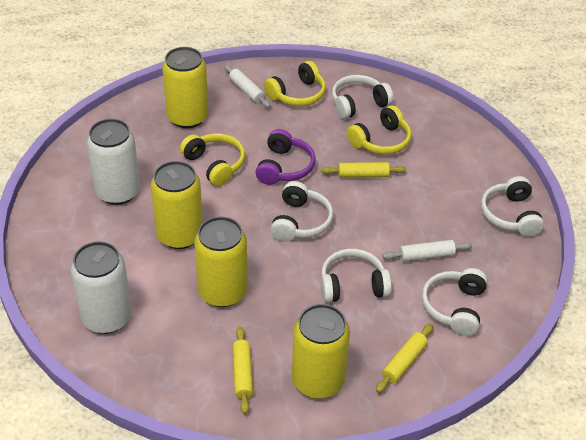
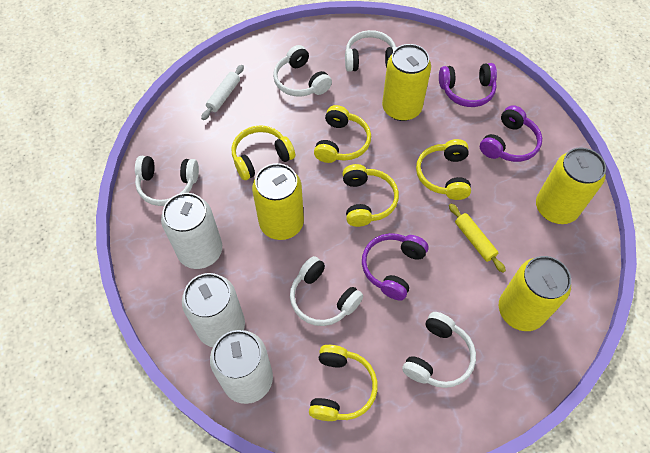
purple headphones: 1 -> 3
white can: 2 -> 3
white rolling pin: 2 -> 1
yellow headphones: 3 -> 5
yellow rolling pin: 3 -> 1

